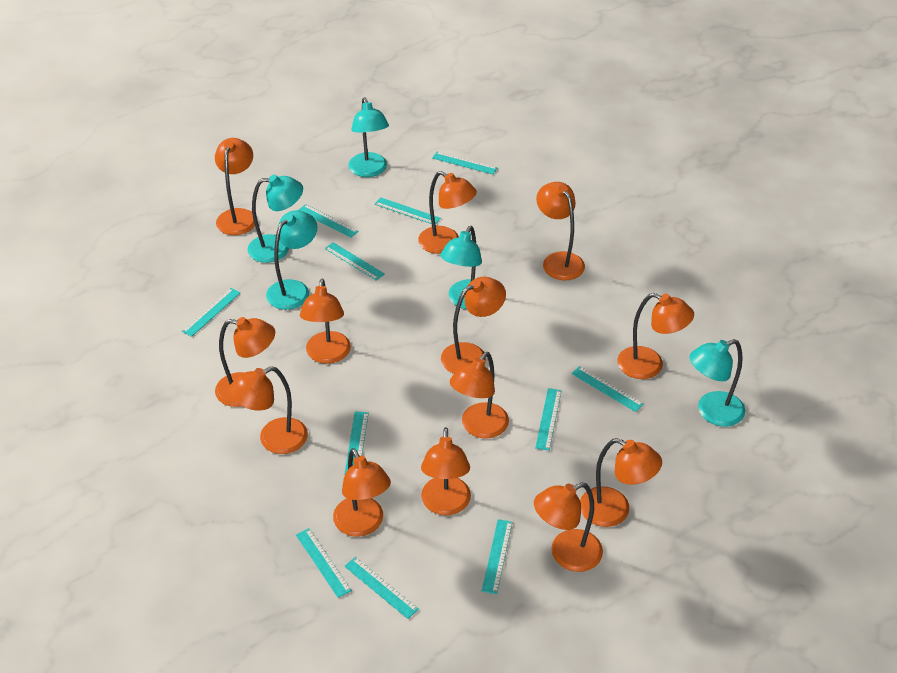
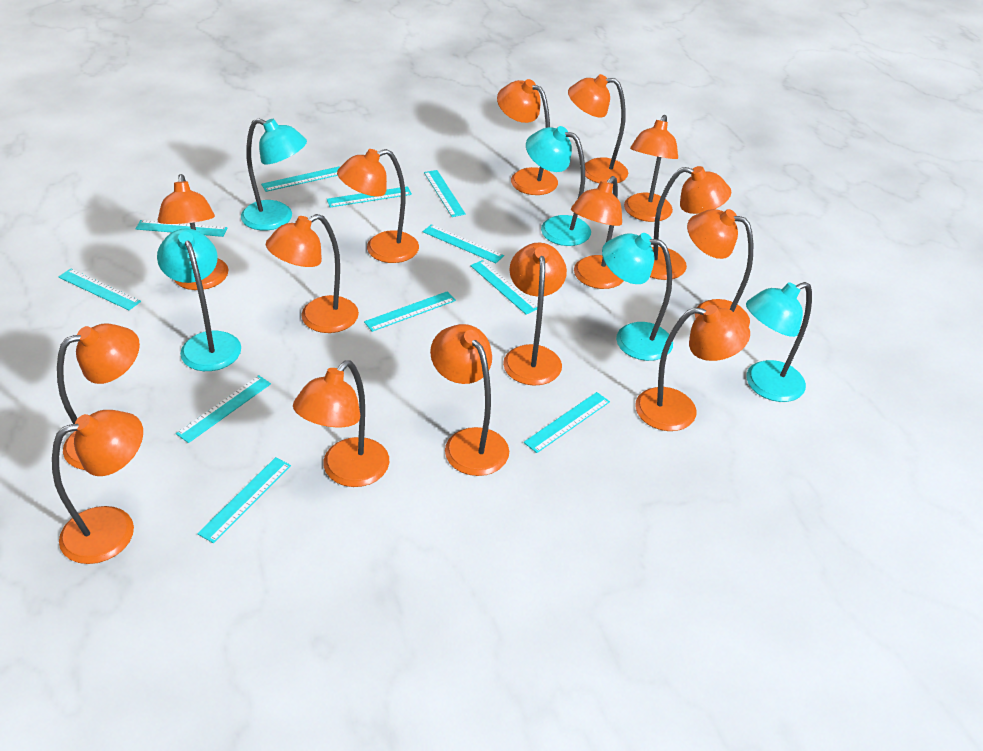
orange lamp: 13 -> 15

